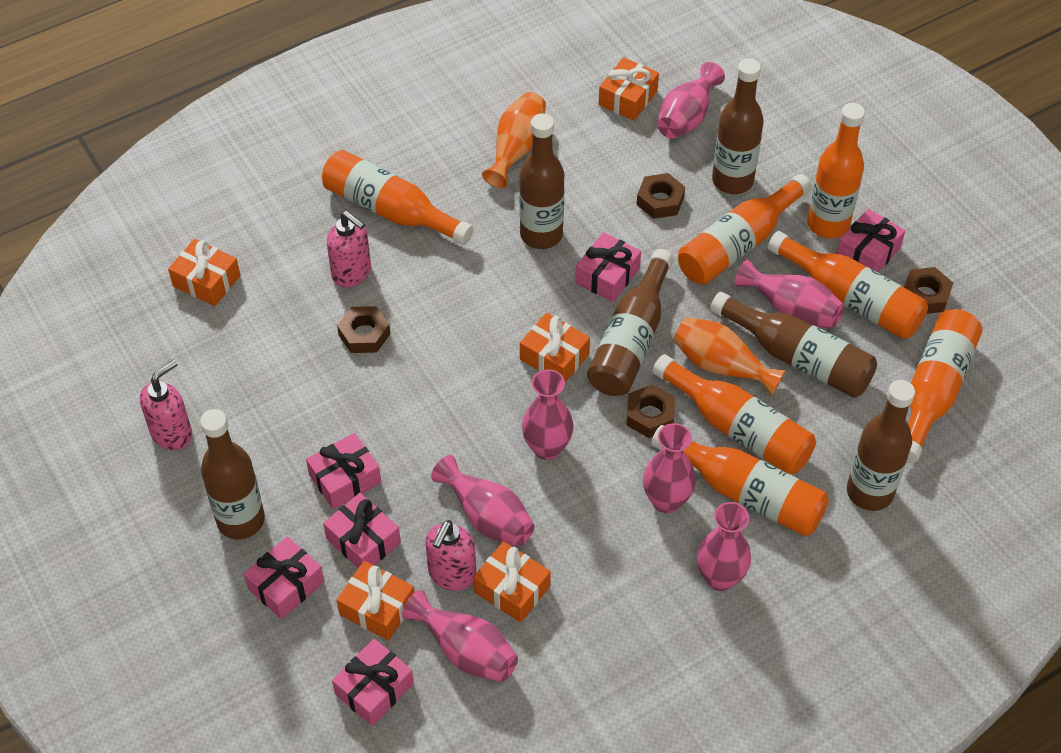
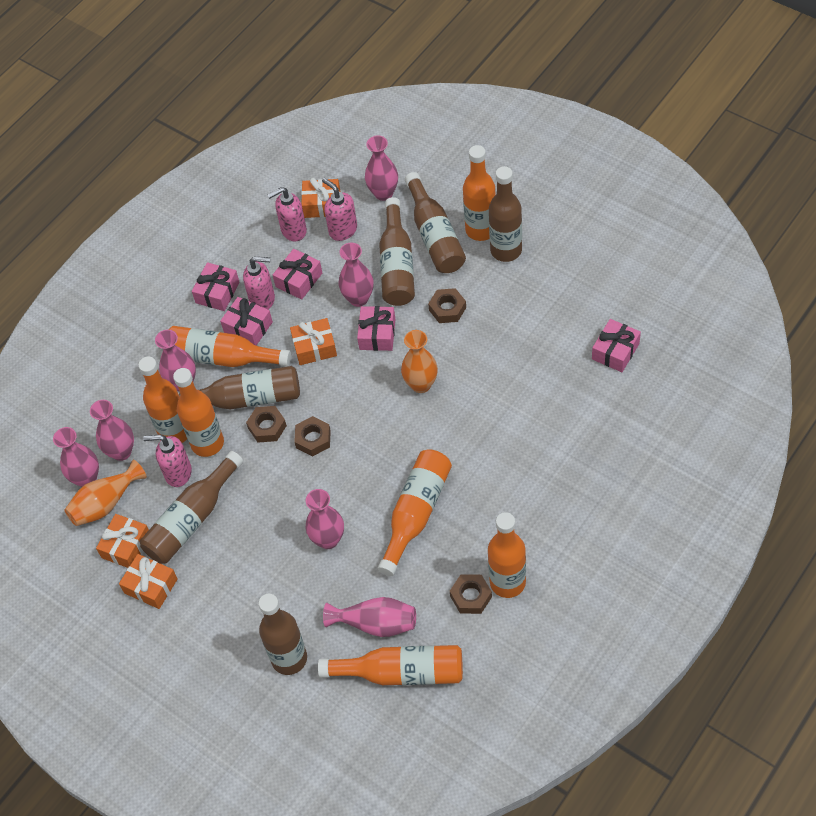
orange gift: 5 -> 4
pink gift: 6 -> 5
pink soap dispenser: 3 -> 4

